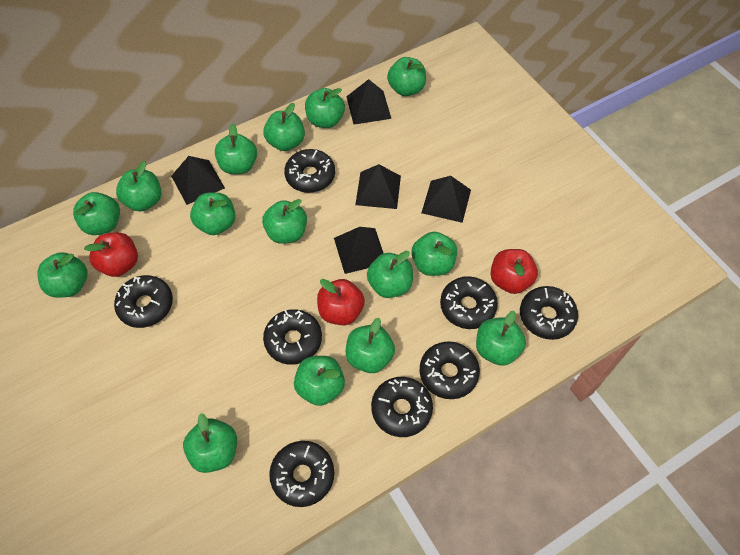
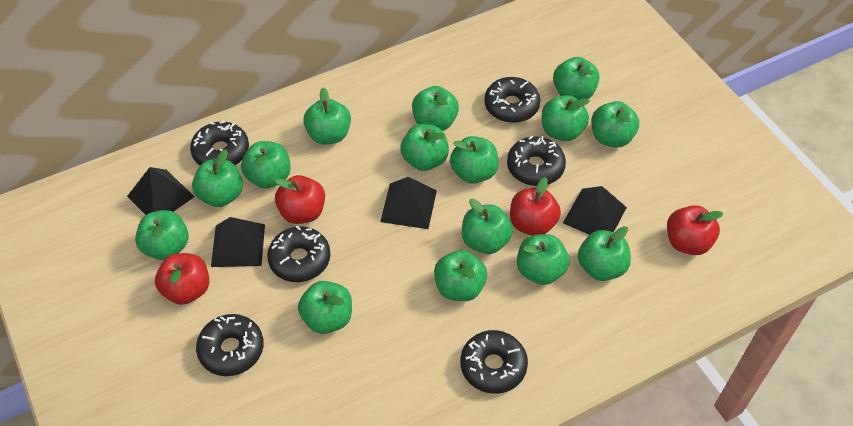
black donut: 8 -> 6
black pyramid: 5 -> 4
red apple: 3 -> 4

